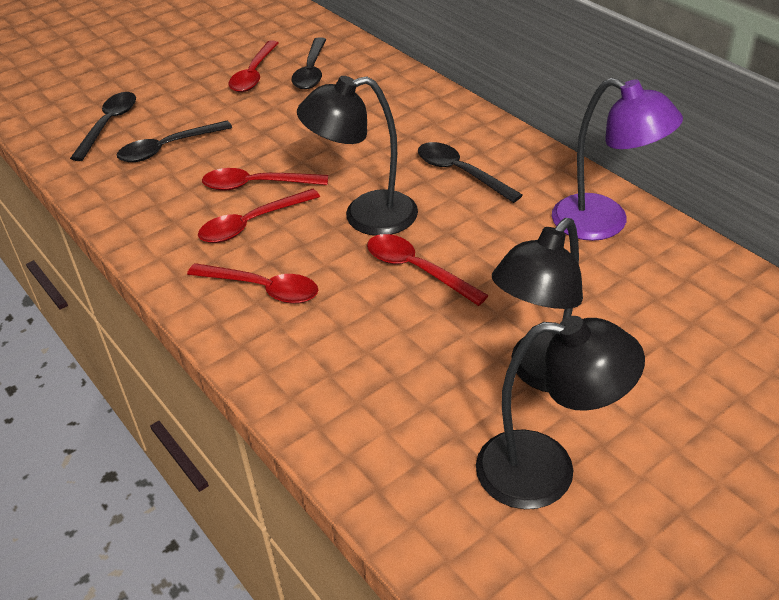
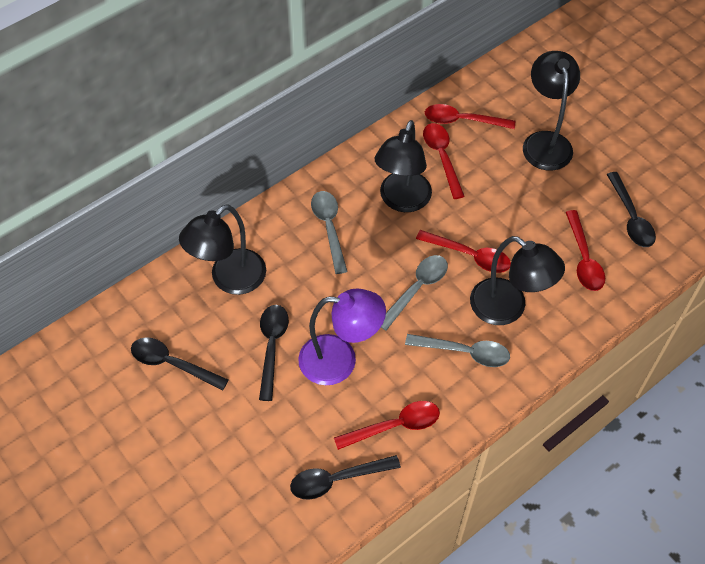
black lamp: 3 -> 4
grey spoon: 0 -> 3

